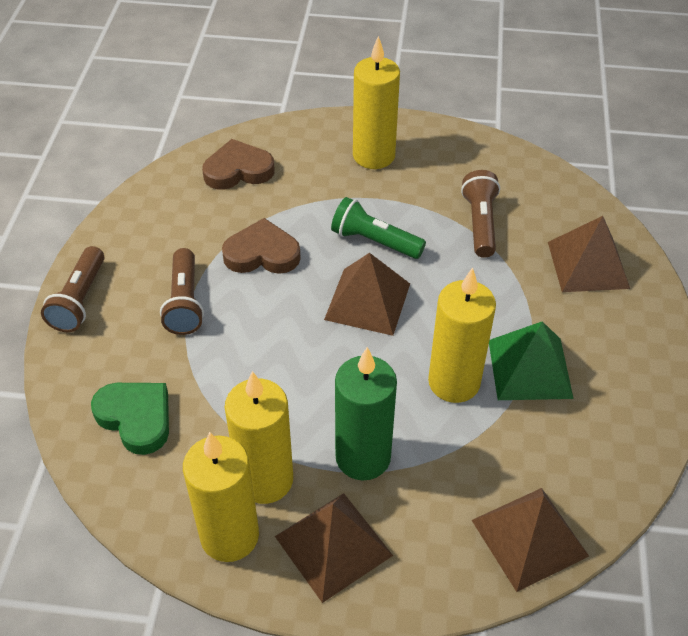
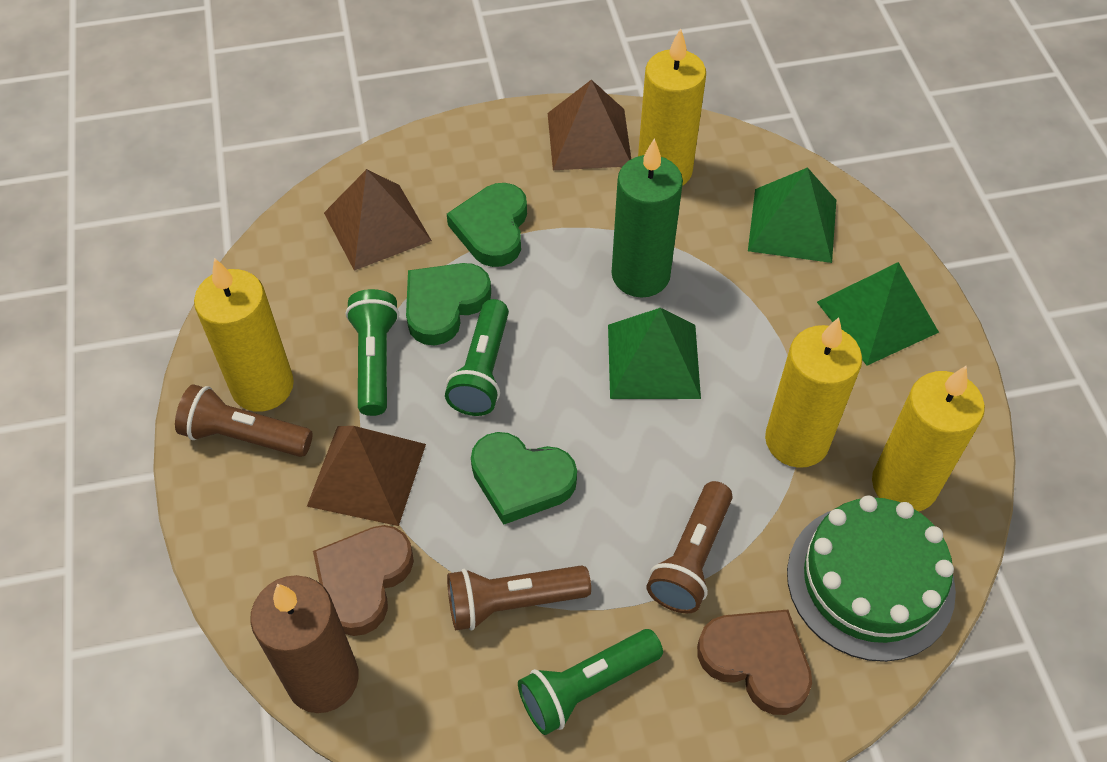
brown candle: 0 -> 1
brown pyramid: 4 -> 3
green cake: 0 -> 1
green flashlight: 1 -> 3
green heart: 1 -> 3
green pyramid: 1 -> 3

